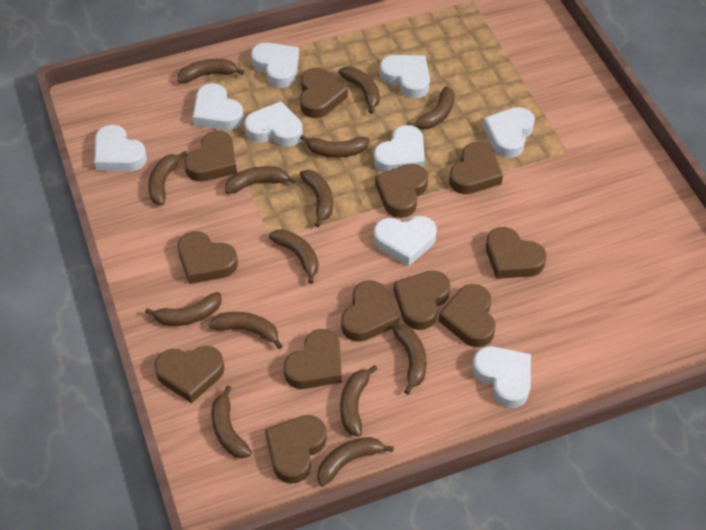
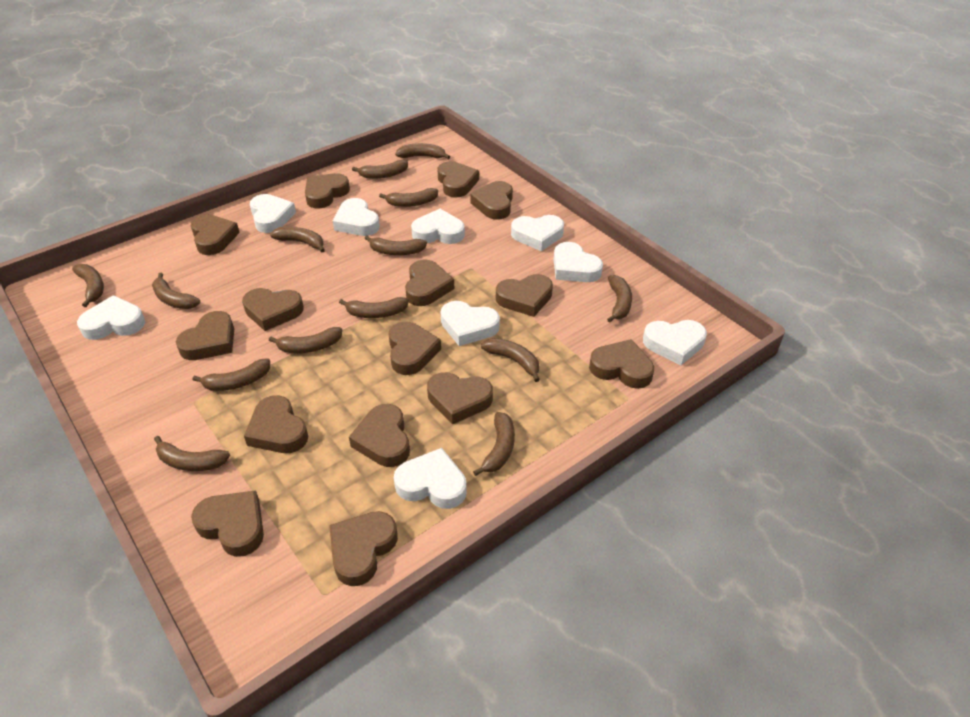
brown heart: 12 -> 15

